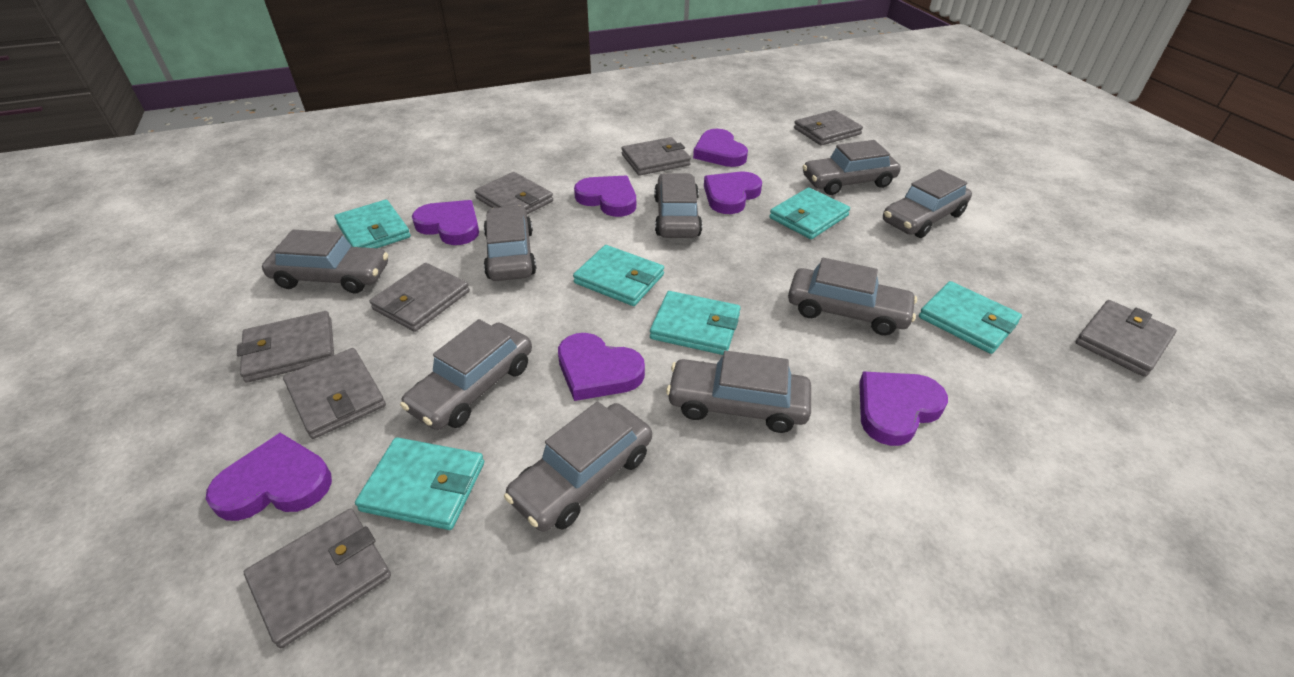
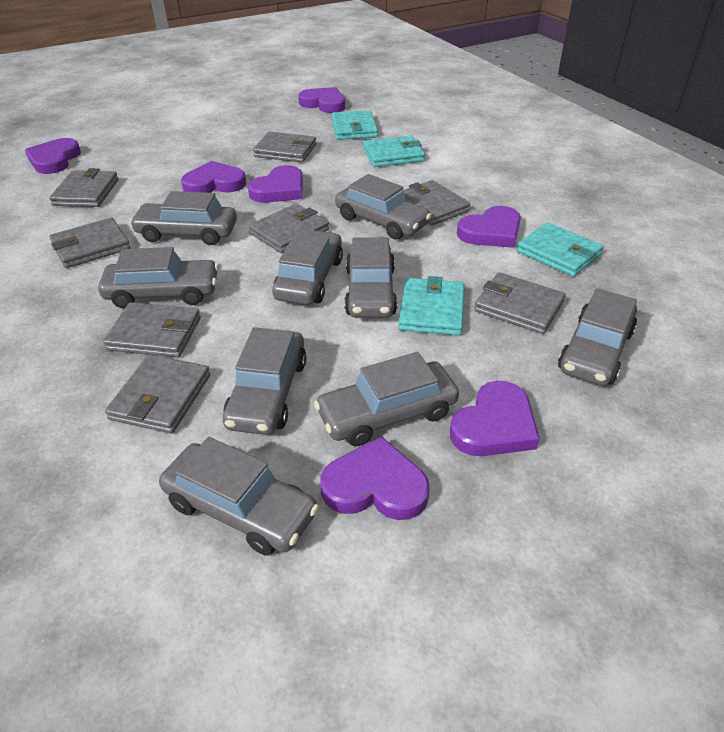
turquoise wallet: 6 -> 4

